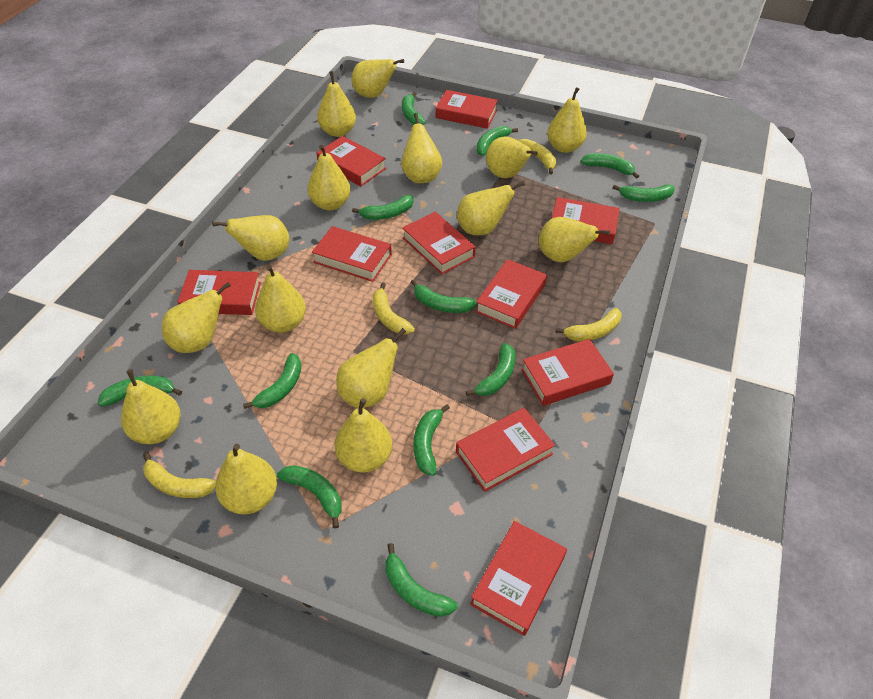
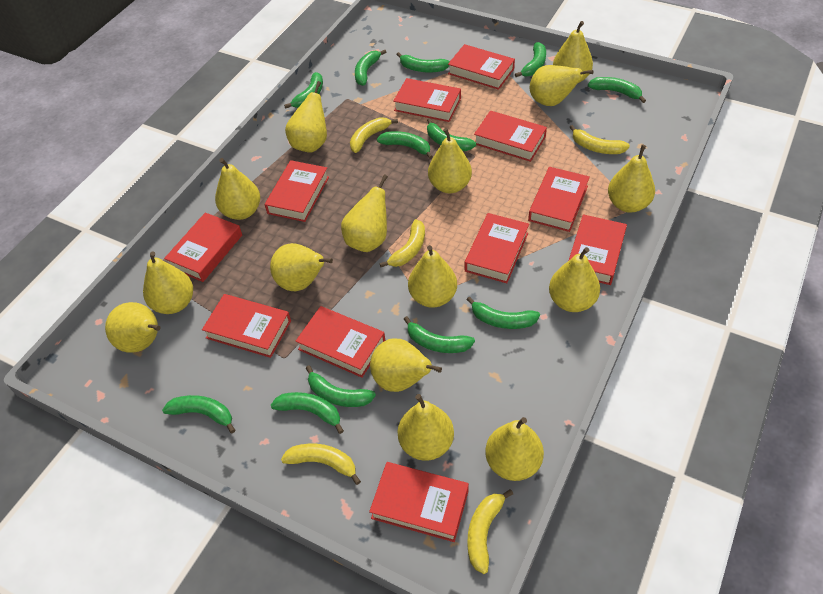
red book: 10 -> 11
yellow banana: 4 -> 5

